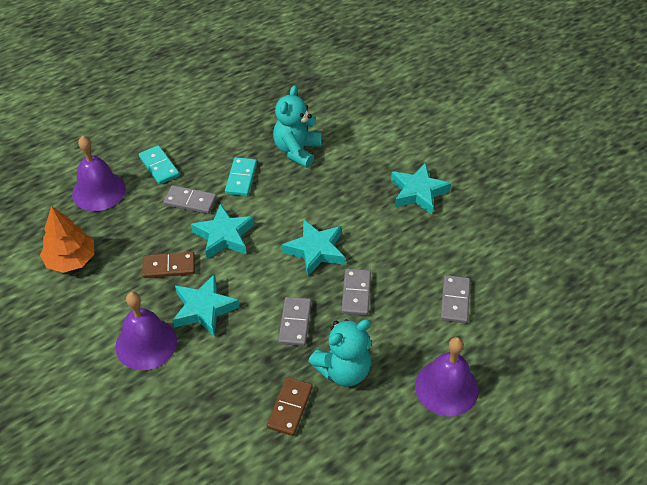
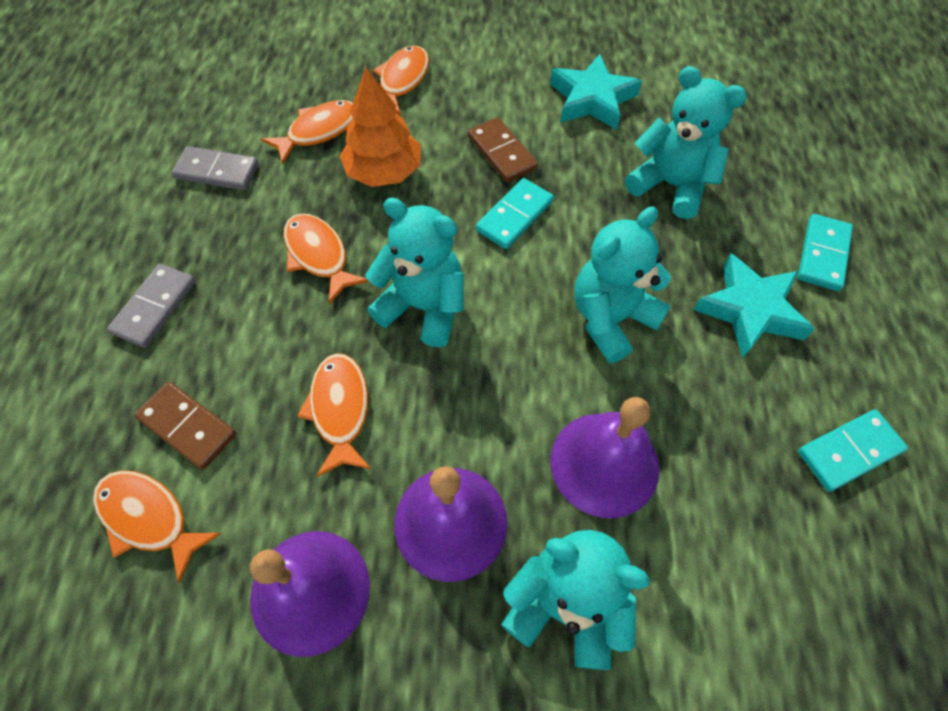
grey domino: 4 -> 2
orange fish: 0 -> 5
turquoise domino: 2 -> 3
turquoise star: 4 -> 2
turquoise teddy bear: 2 -> 4

